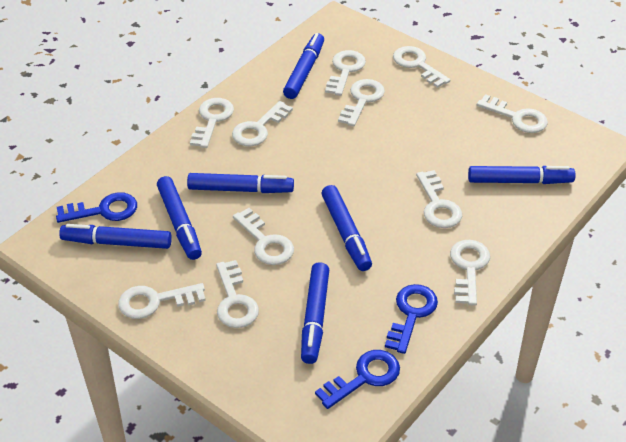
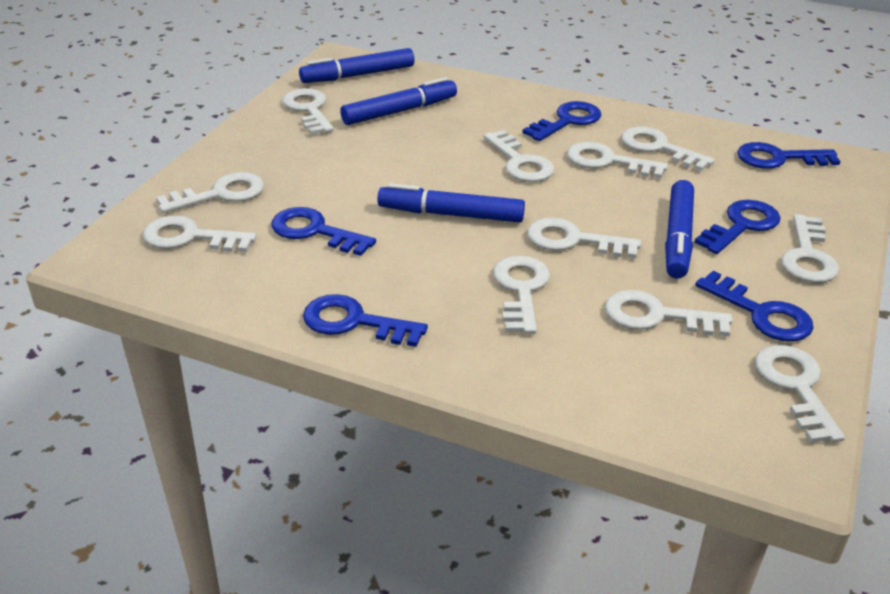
blue key: 3 -> 6
blue marker: 7 -> 4

